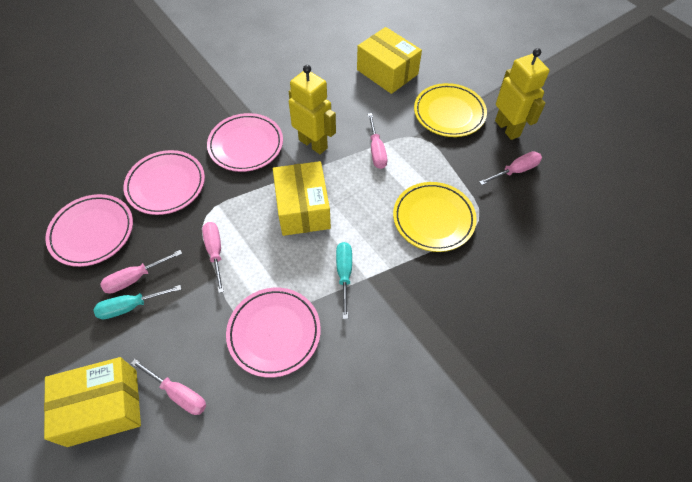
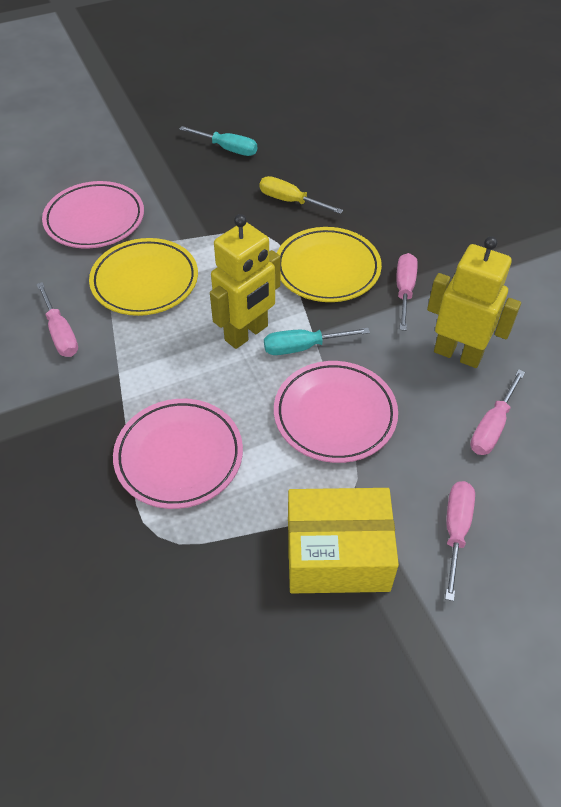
pink plate: 4 -> 3
pink screwdriver: 5 -> 4
yellow box: 3 -> 1
yellow screwdriver: 0 -> 1

